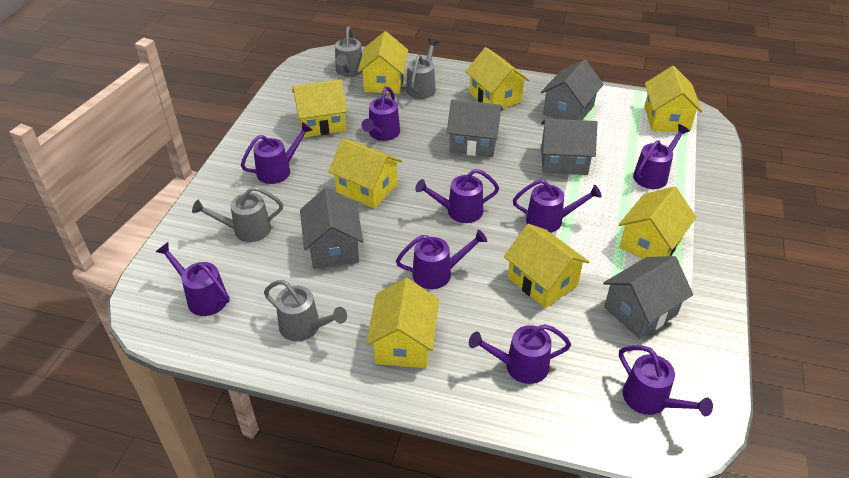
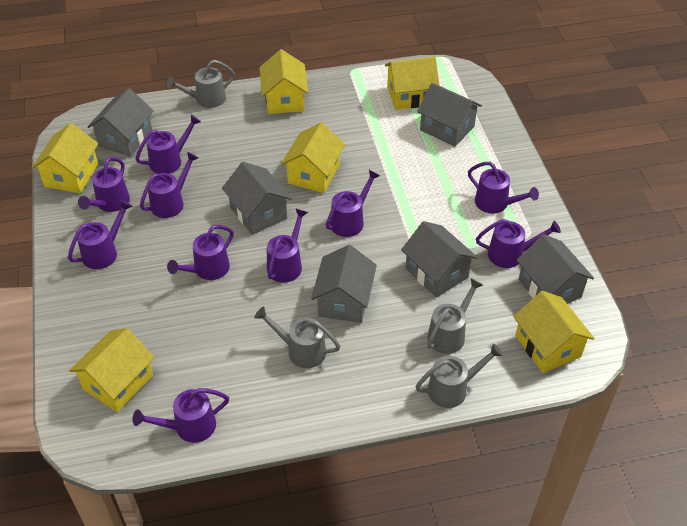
grey house: 5 -> 6
purple watering can: 9 -> 10
yellow house: 8 -> 6

